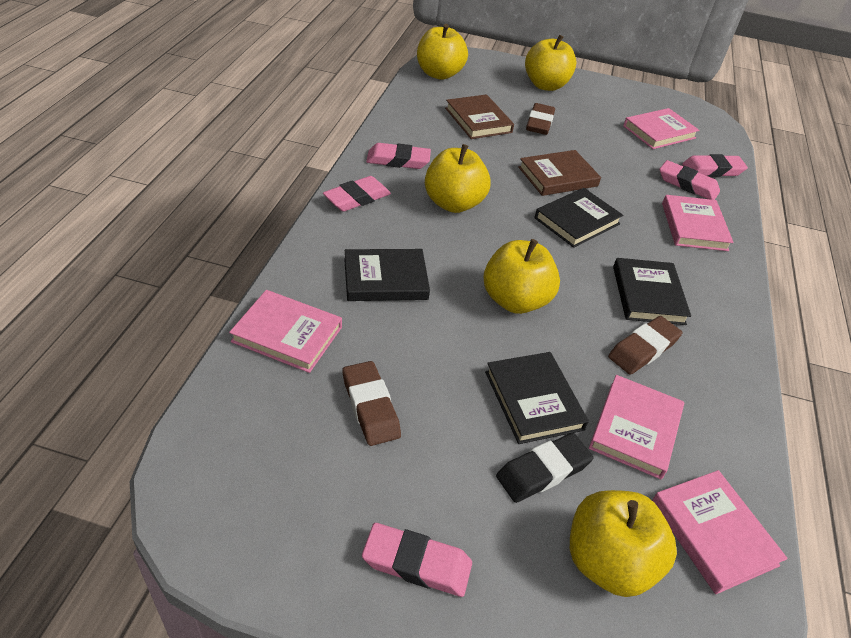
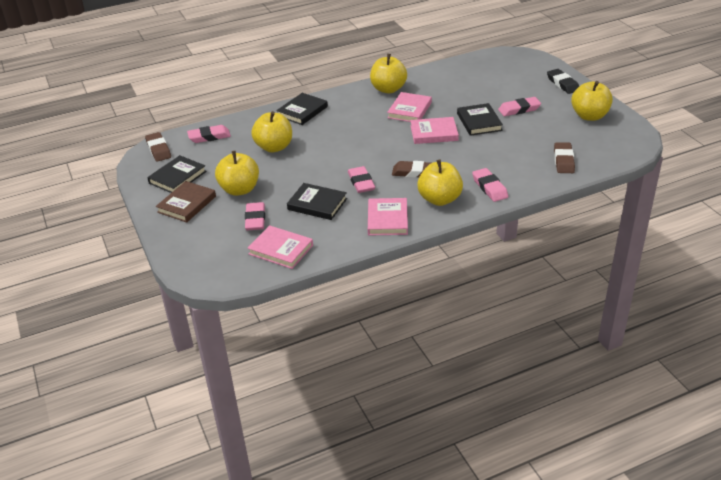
brown book: 2 -> 1
pink book: 5 -> 4

